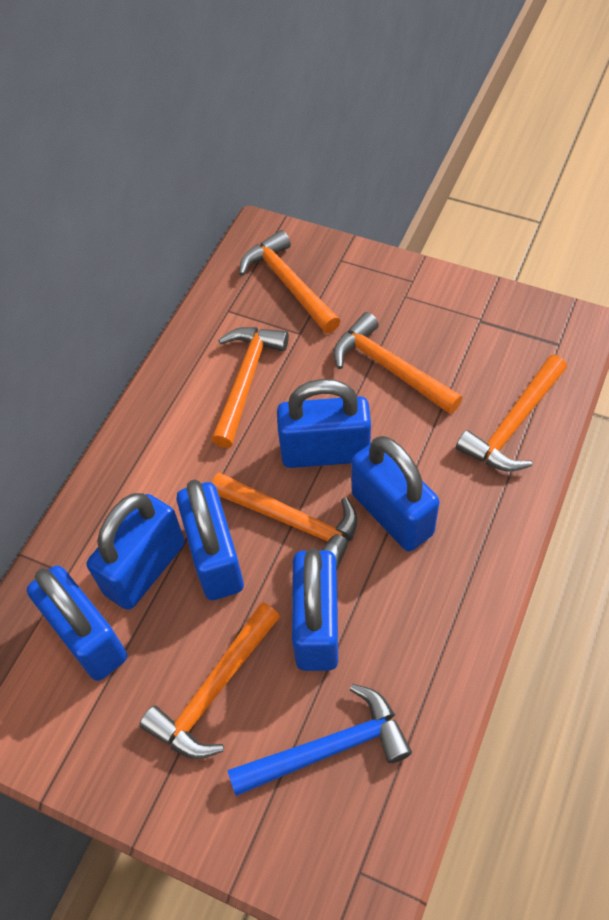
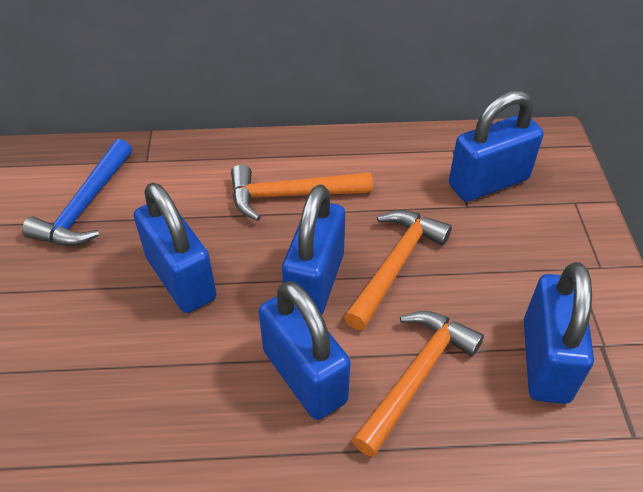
blue padlock: 6 -> 5
orange hammer: 6 -> 3

